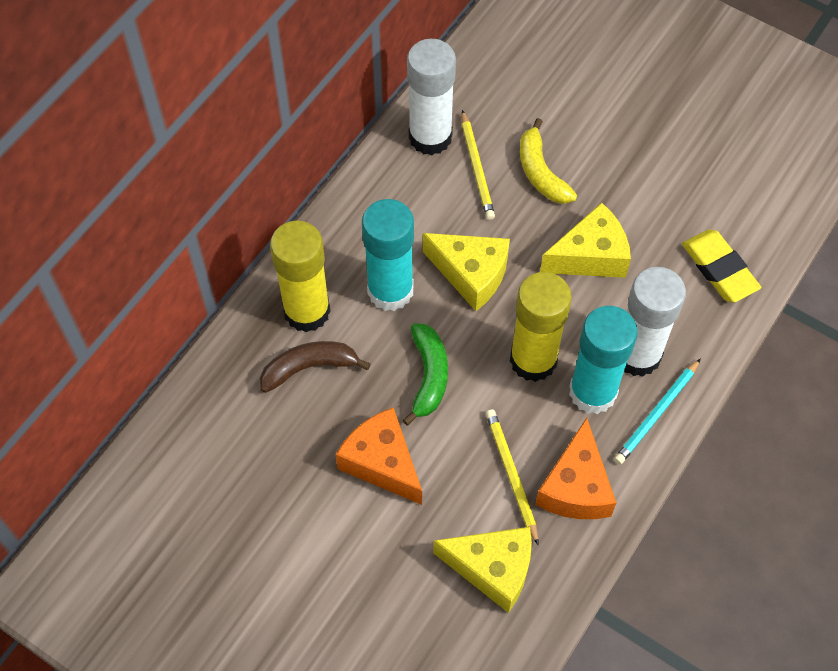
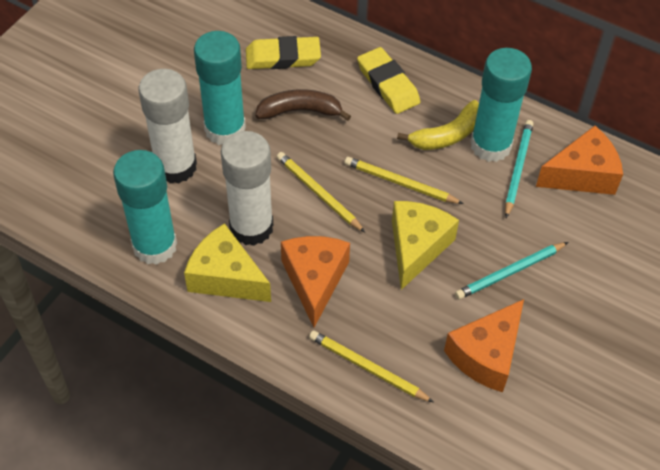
green banana: 1 -> 0
orange cheese: 2 -> 3
turquoise glue stick: 2 -> 3
turquoise pencil: 1 -> 2
yellow cheese: 3 -> 2
yellow eraser: 1 -> 2
yellow glue stick: 2 -> 0
yellow pencil: 2 -> 3

